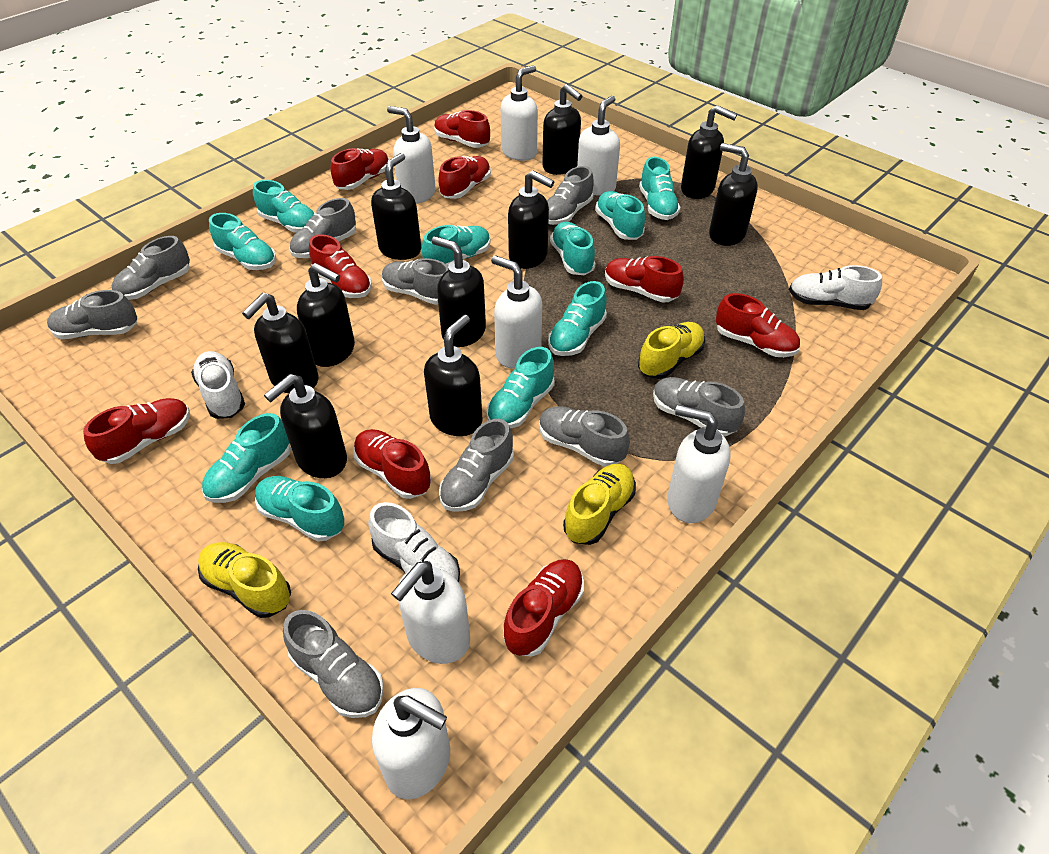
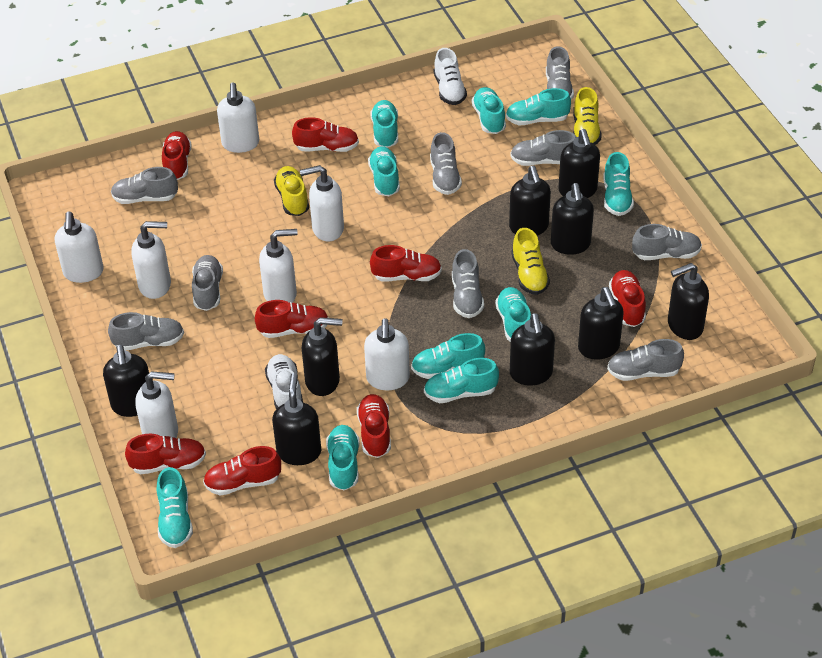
black soap dispenser: 10 -> 9
red shoe: 9 -> 8
white shoe: 3 -> 2

